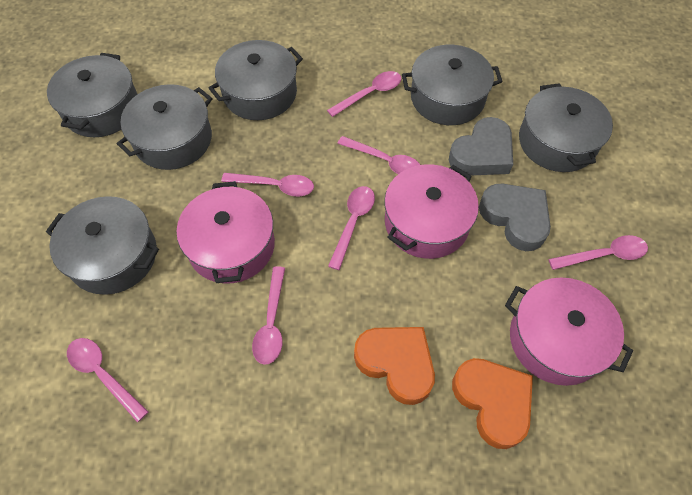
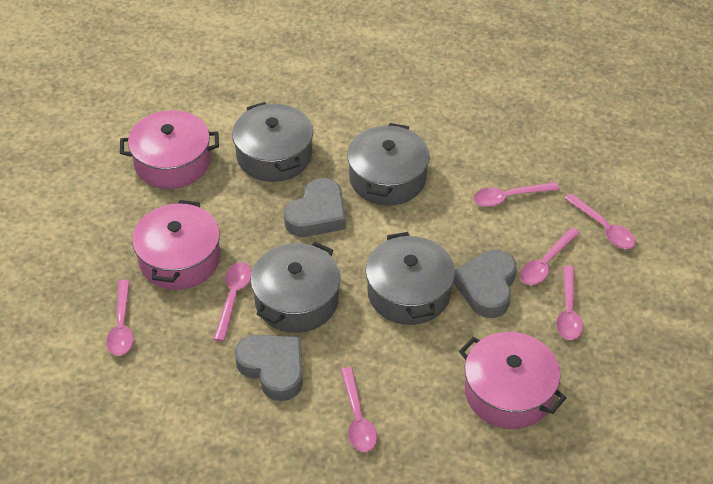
grey heart: 2 -> 3
grey pot: 6 -> 4
orange heart: 2 -> 0

